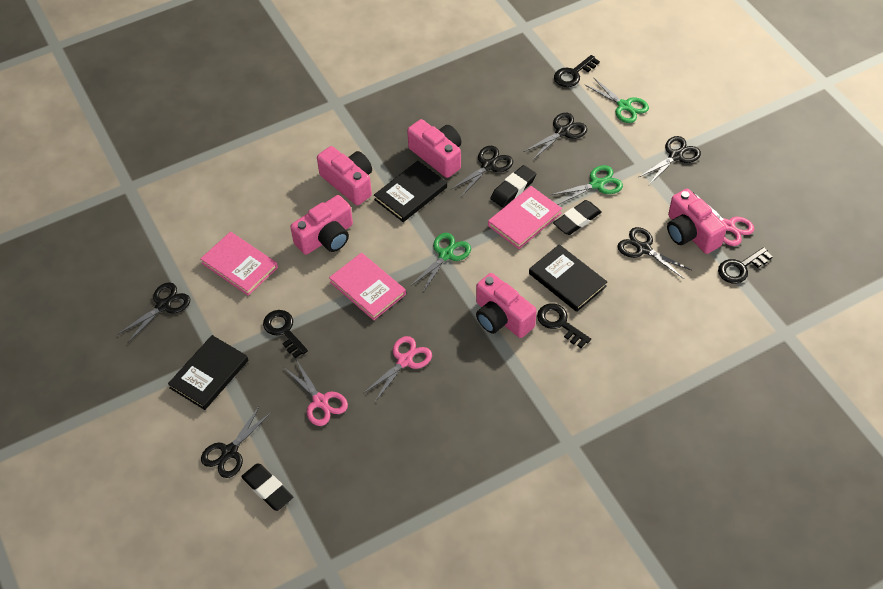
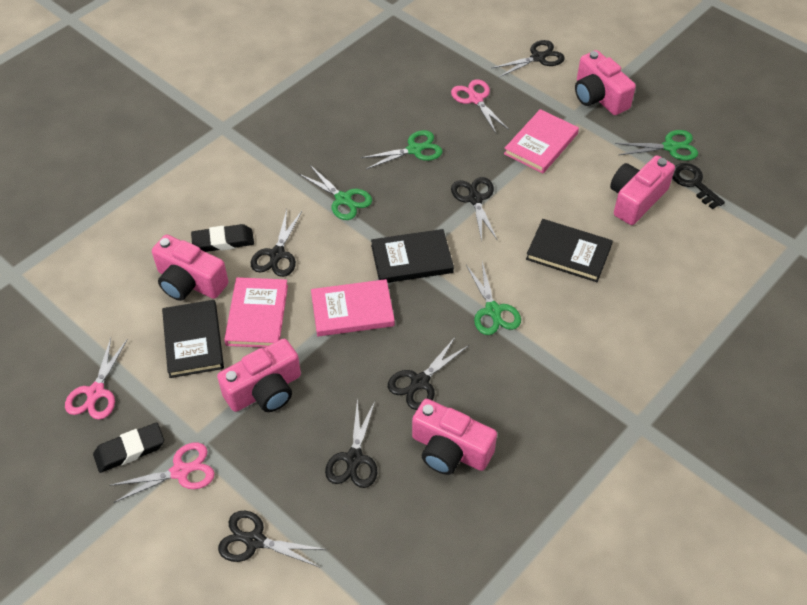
black eraser: 3 -> 2
black key: 4 -> 1
green scissors: 3 -> 4

